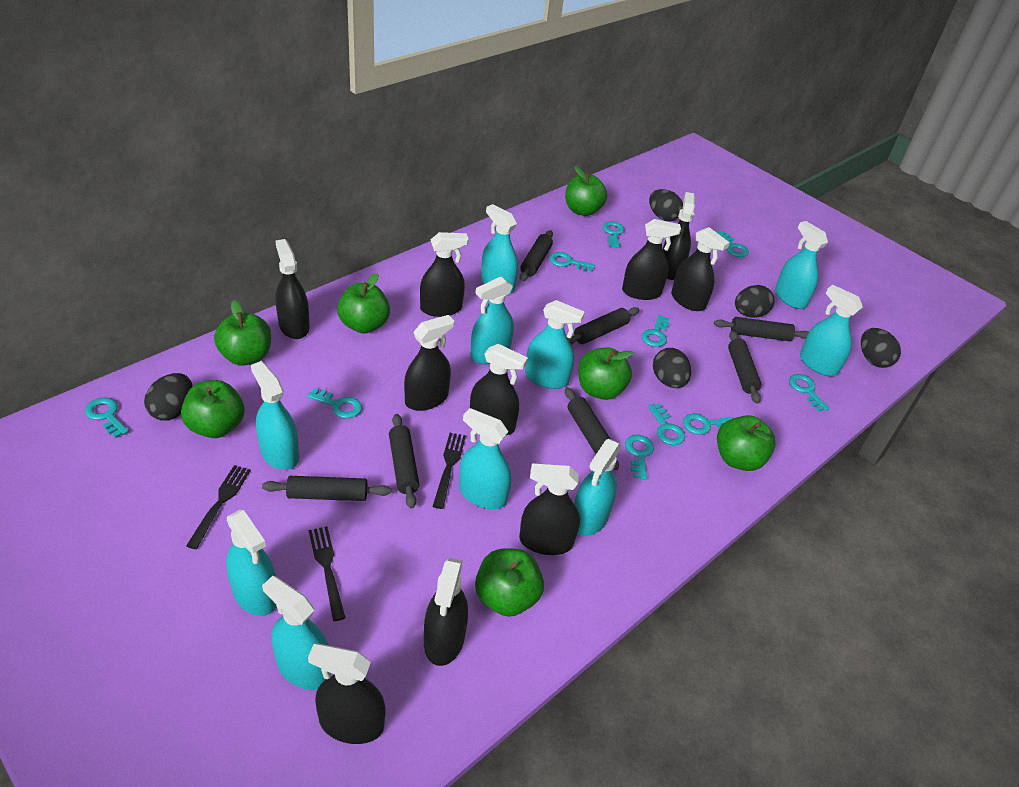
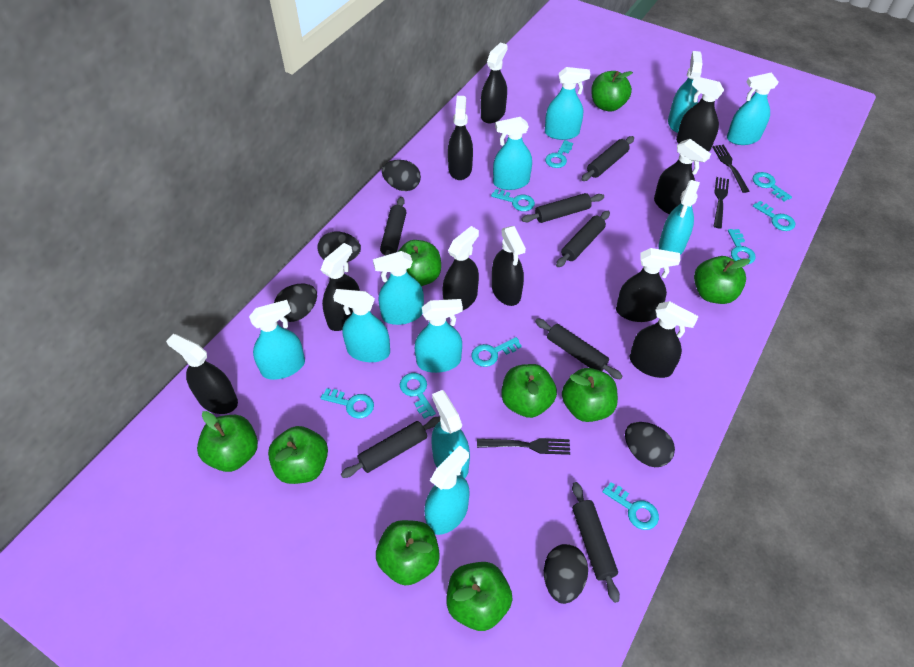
green apple: 7 -> 9
turquoise key: 10 -> 9
turquoise spray bottle: 10 -> 11

